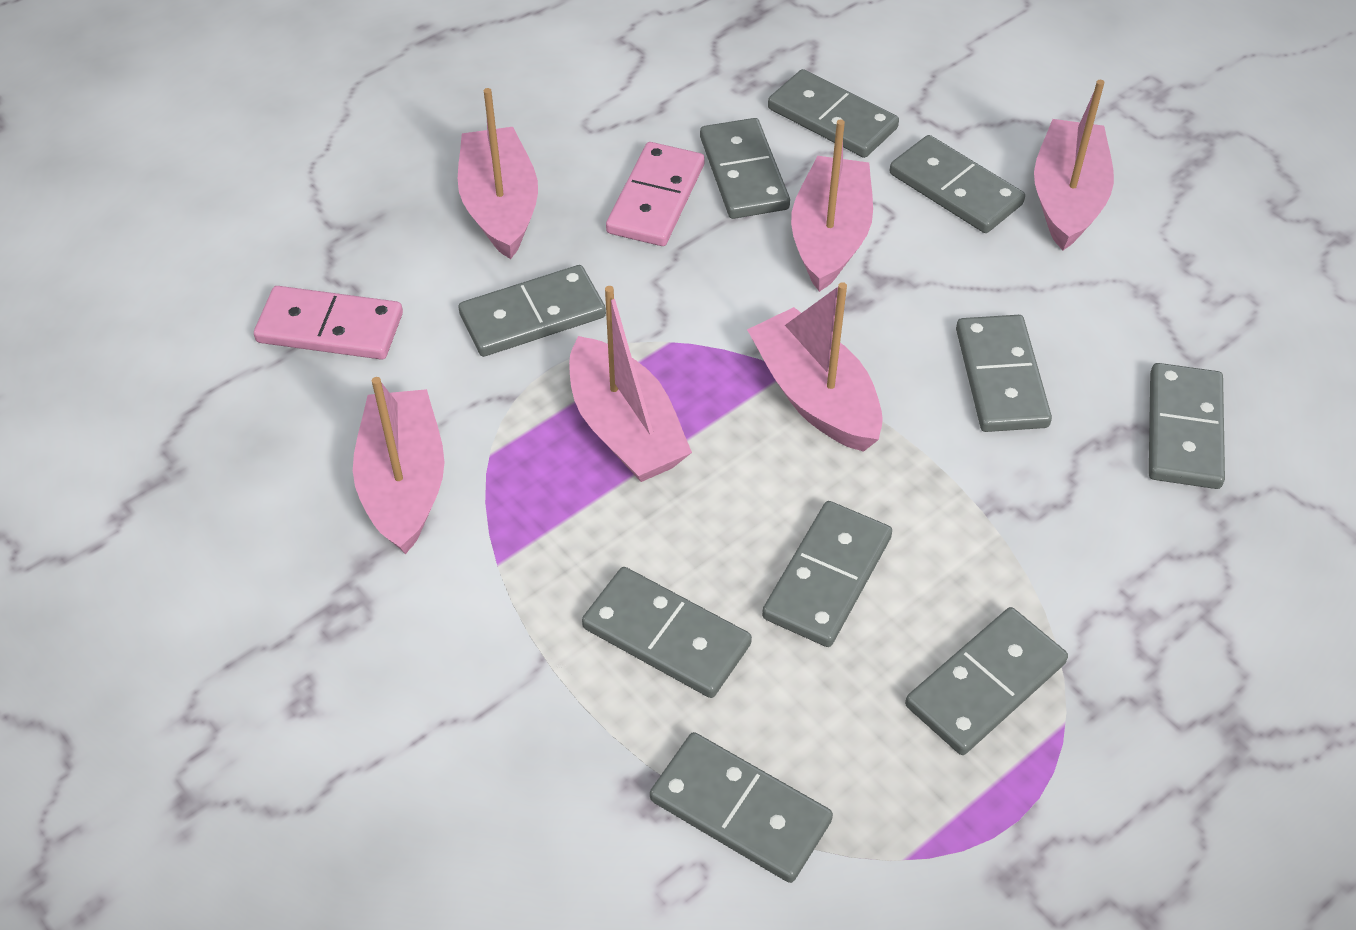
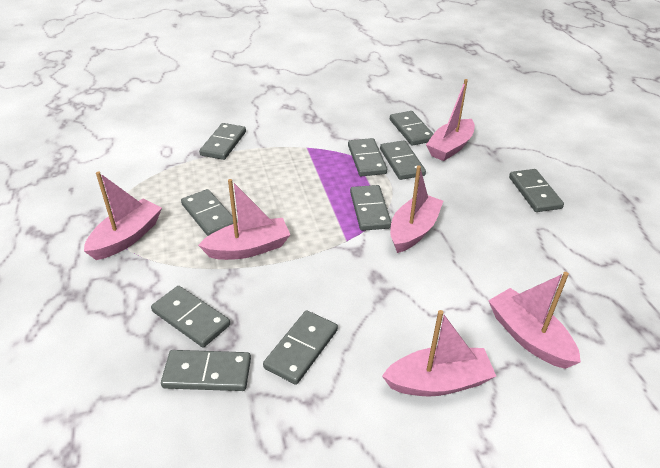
pink domino: 2 -> 0

